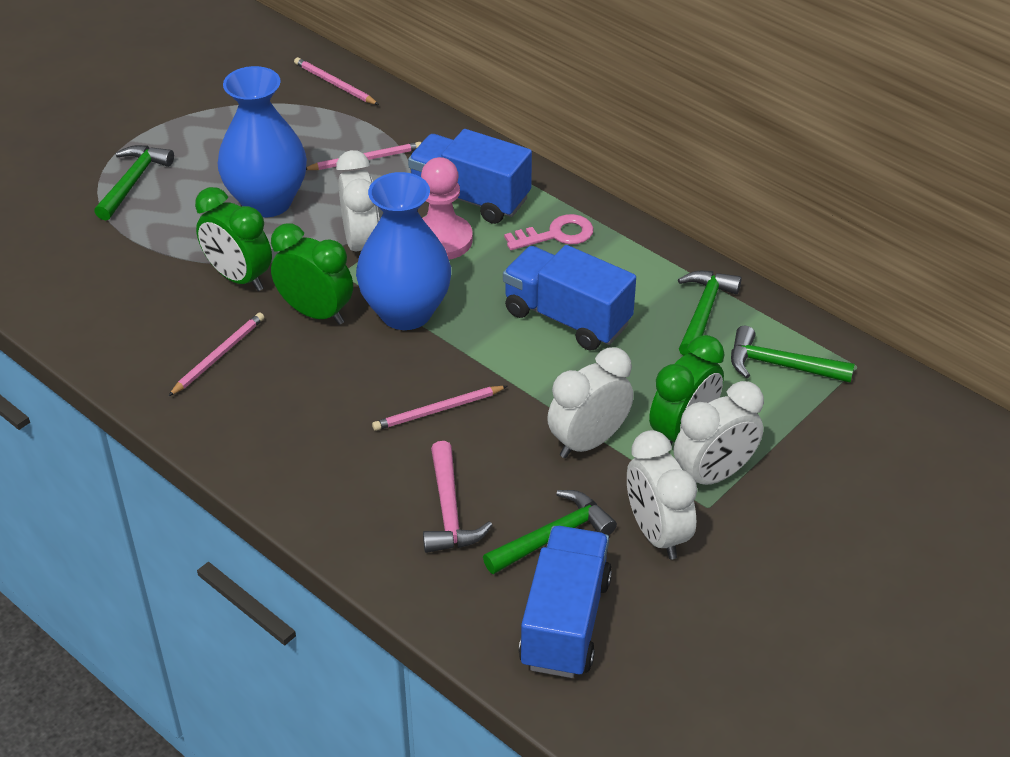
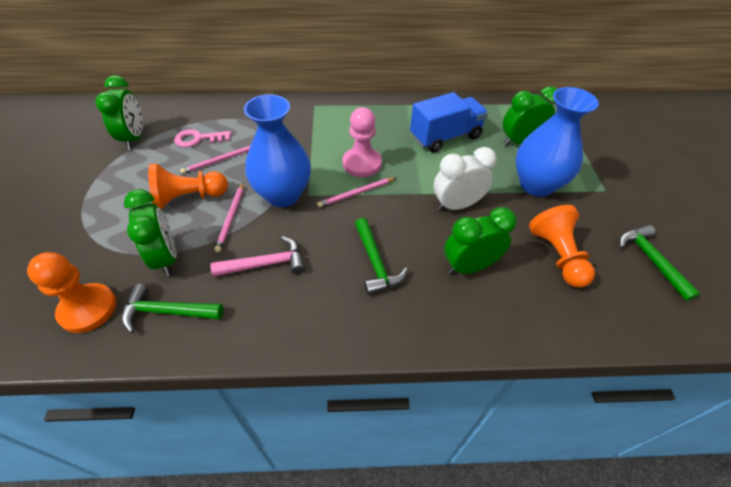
blue truck: 3 -> 1
green clock: 3 -> 4
green hammer: 4 -> 3
orange pawn: 0 -> 3
pink pencil: 4 -> 3
white clock: 4 -> 1

